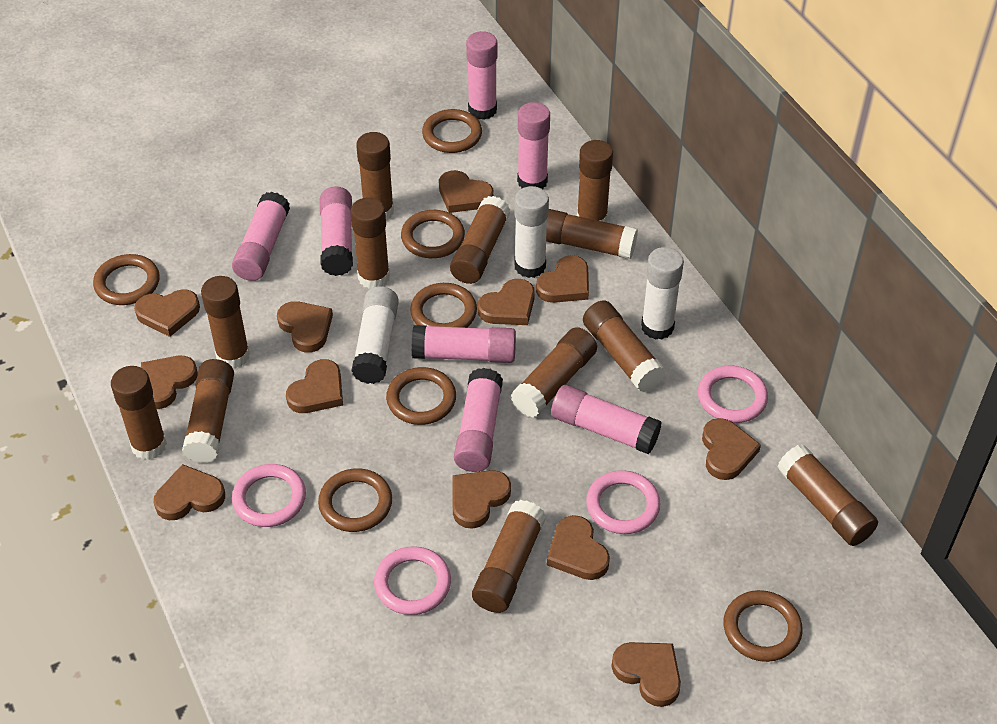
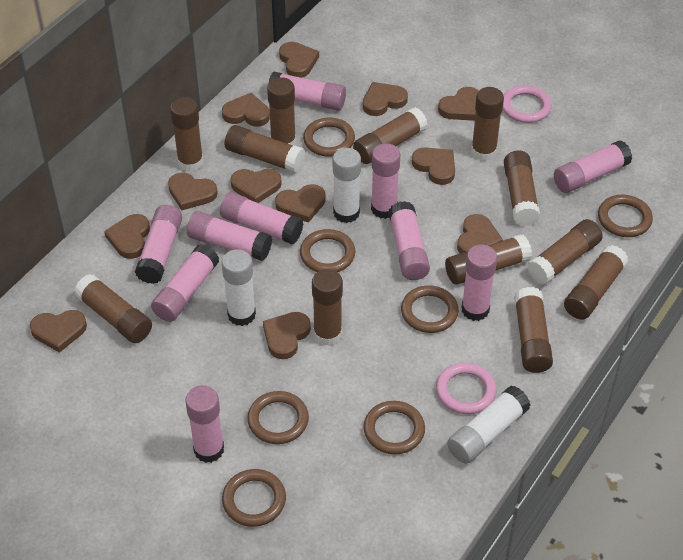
pink glue stick: 7 -> 10
pink ring: 4 -> 2

